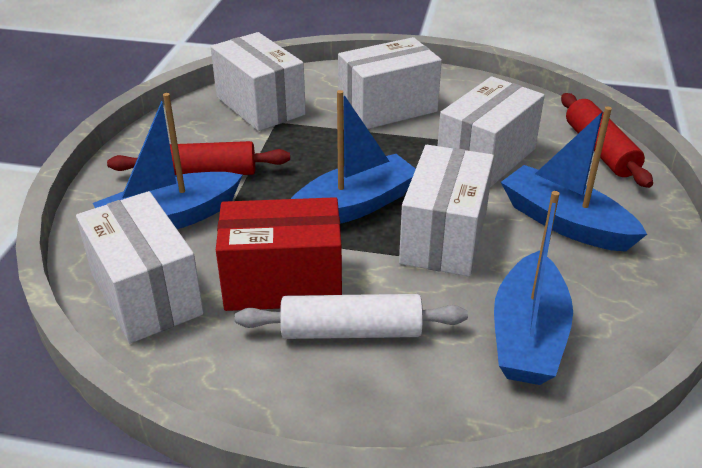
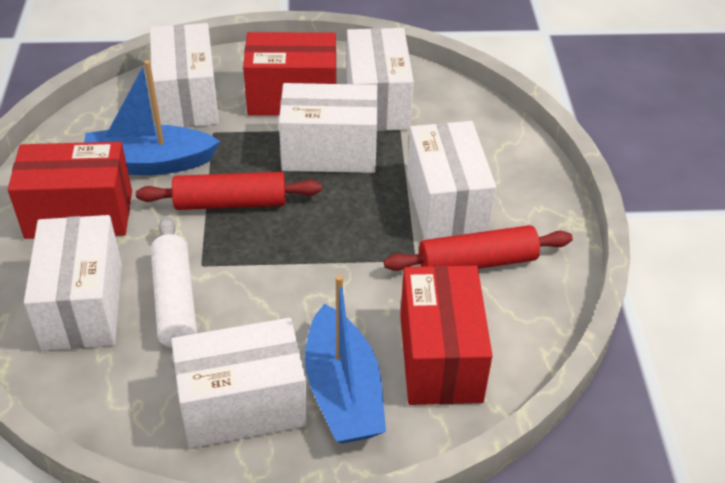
blue boat: 4 -> 2
red box: 1 -> 3
white box: 5 -> 6

